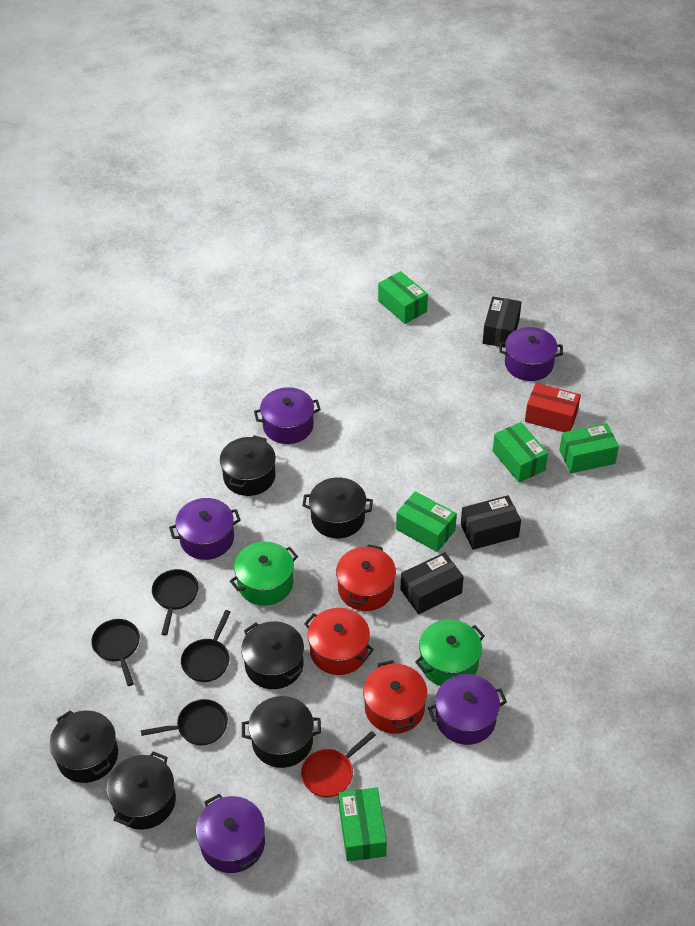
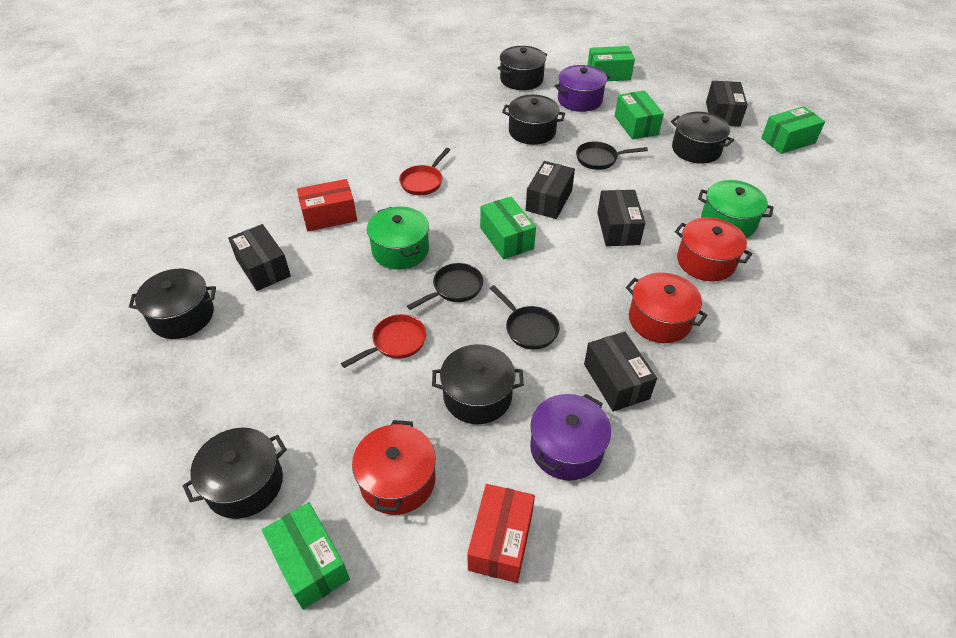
black box: 3 -> 5
black pan: 4 -> 3
purple pot: 5 -> 2
red box: 1 -> 2
red pan: 1 -> 2

